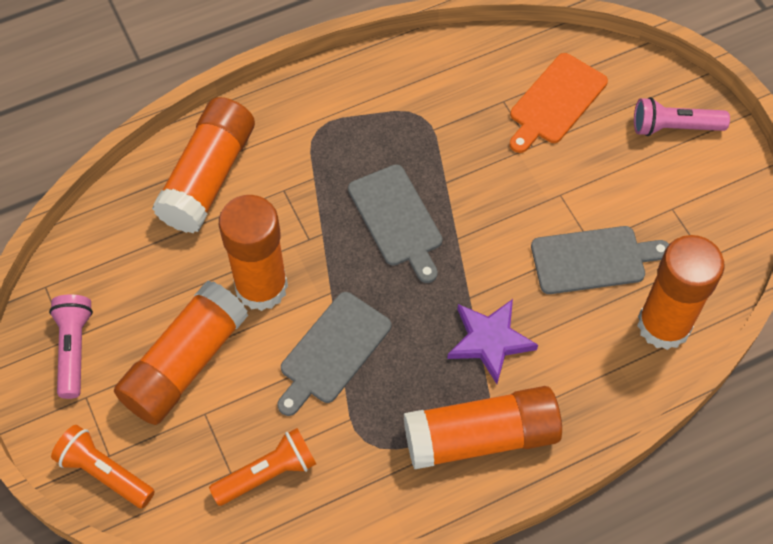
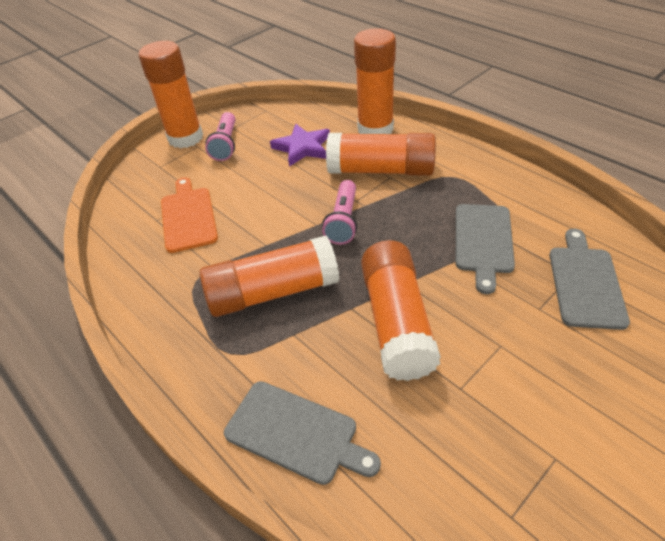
orange flashlight: 2 -> 0

